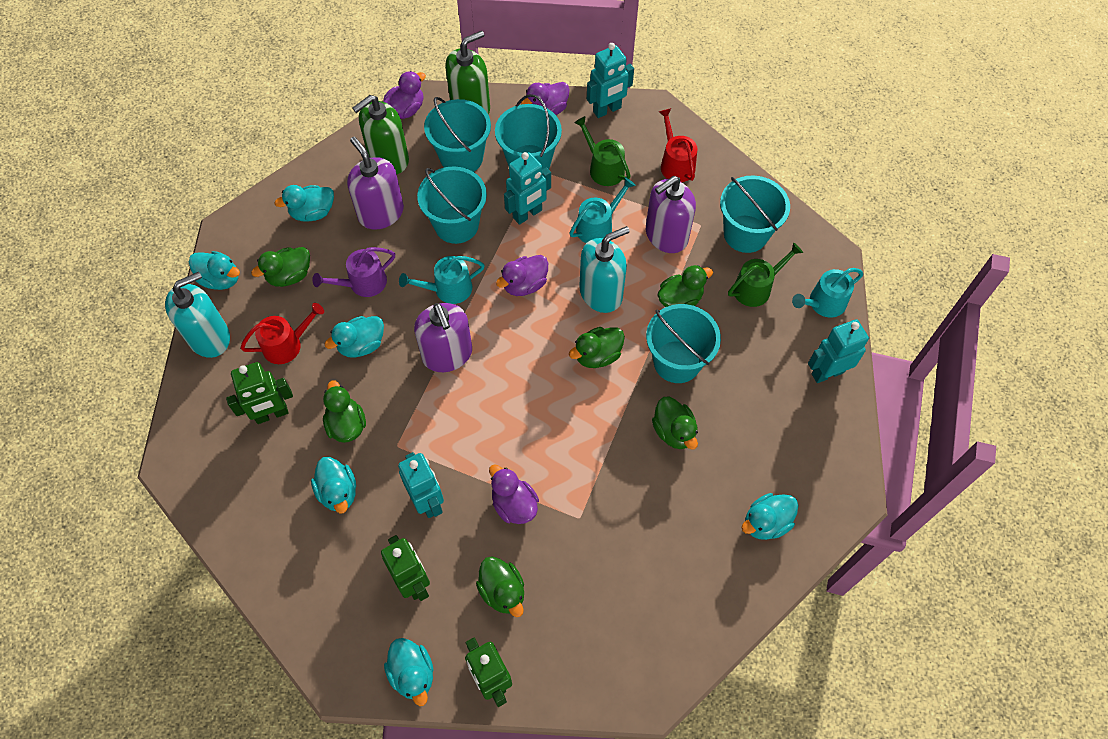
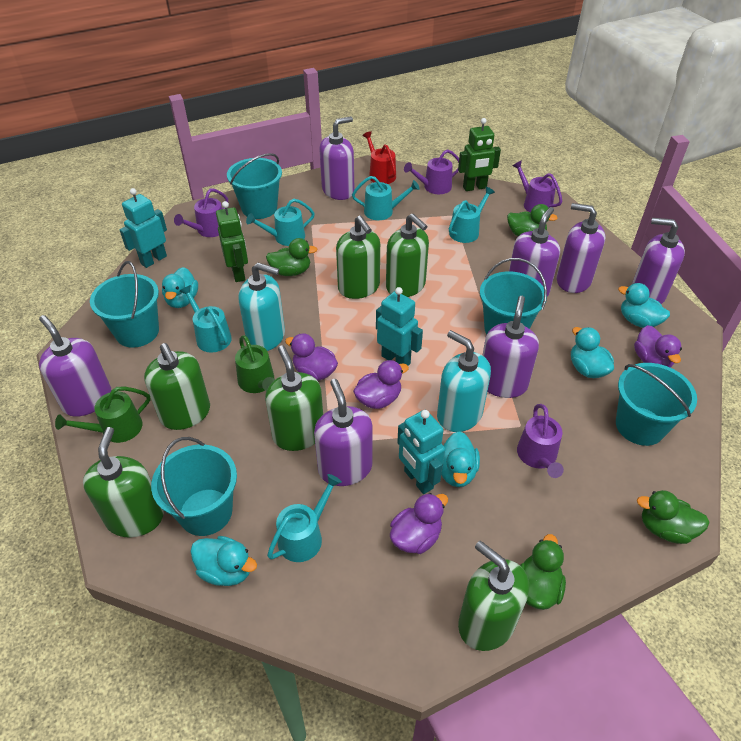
green duck: 6 -> 4
green robot: 3 -> 2
green soap dispenser: 2 -> 6
purple soap dispenser: 3 -> 7
purple watering can: 1 -> 4
red watering can: 2 -> 1
turquoise duck: 6 -> 5
turquoise robot: 4 -> 3
turquoise watering can: 3 -> 5

